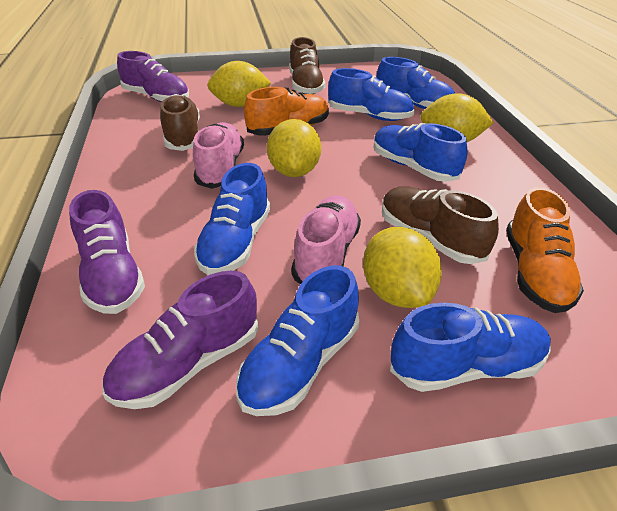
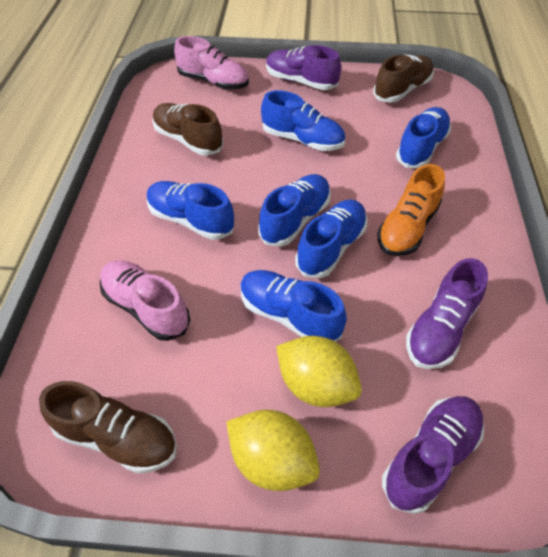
orange shoe: 2 -> 1
yellow lemon: 4 -> 2

